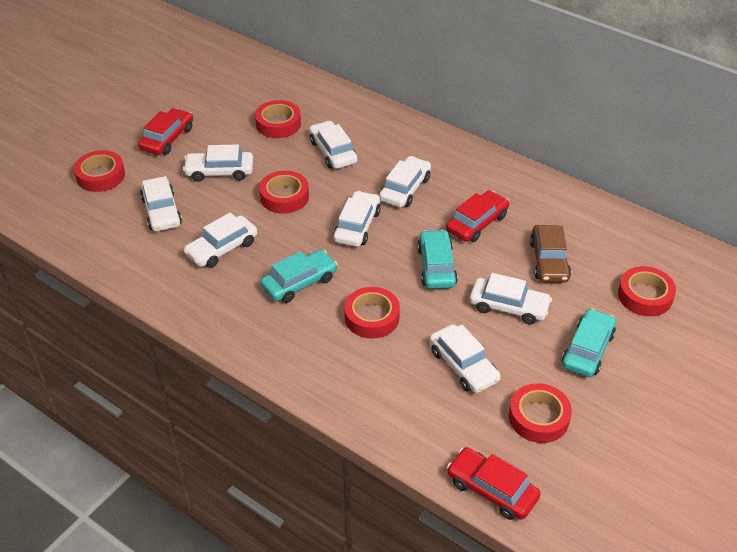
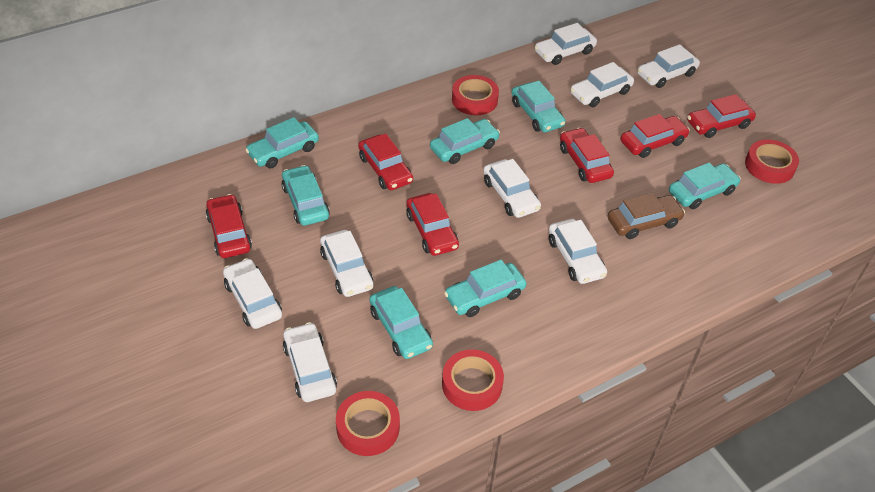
red car: 3 -> 6
red tape: 6 -> 4
turquoise car: 3 -> 7

